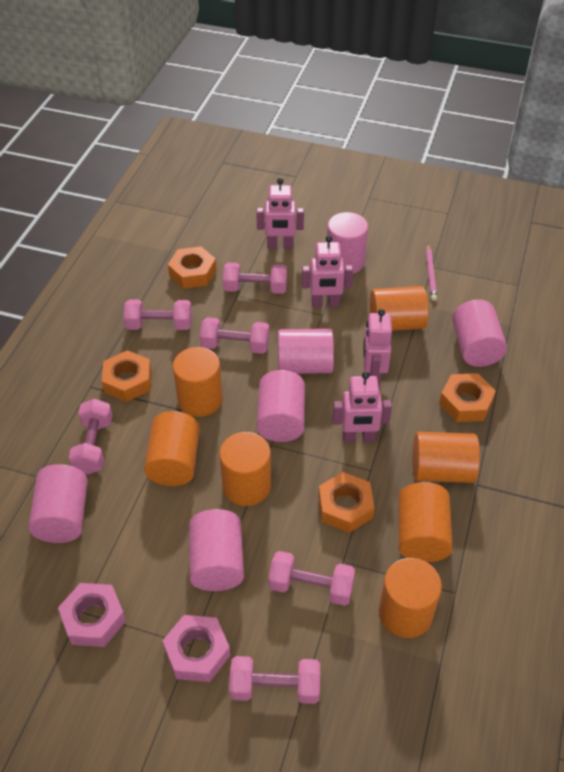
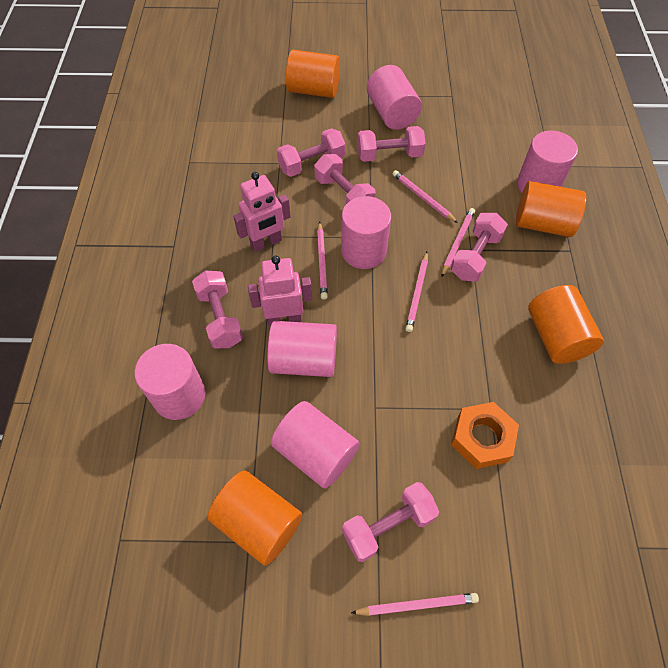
orange cylinder: 7 -> 4
orange nut: 4 -> 1
pink nut: 2 -> 0
pink pencil: 1 -> 5
pink robot: 4 -> 2

